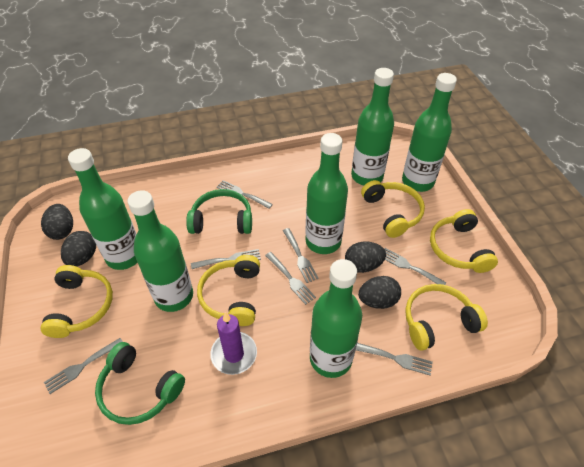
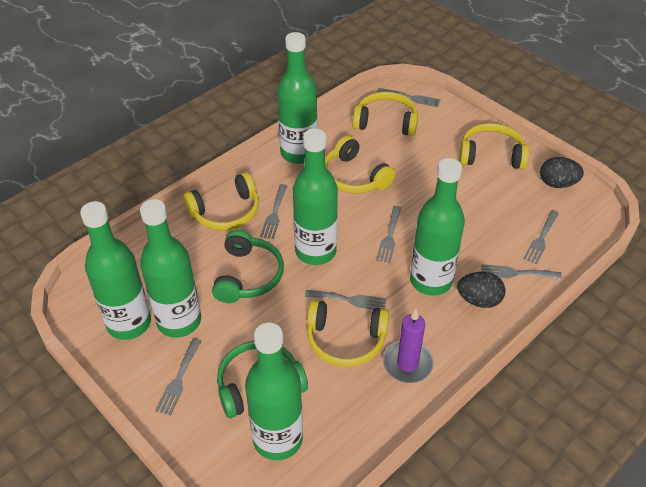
black egg: 4 -> 2

